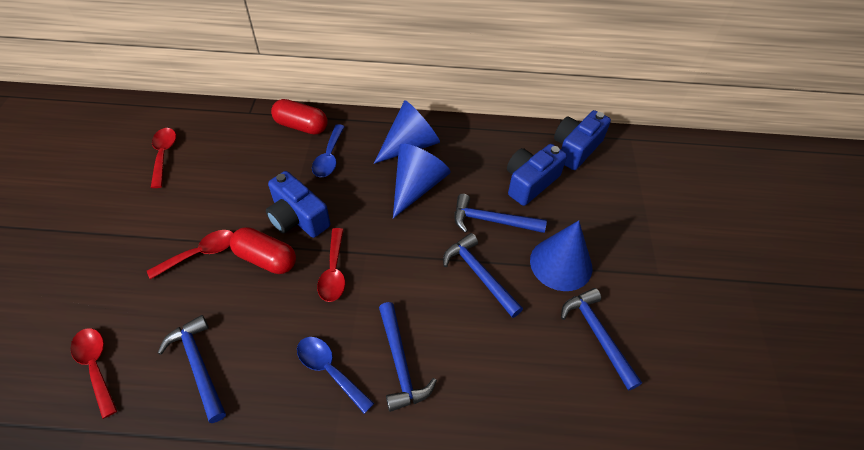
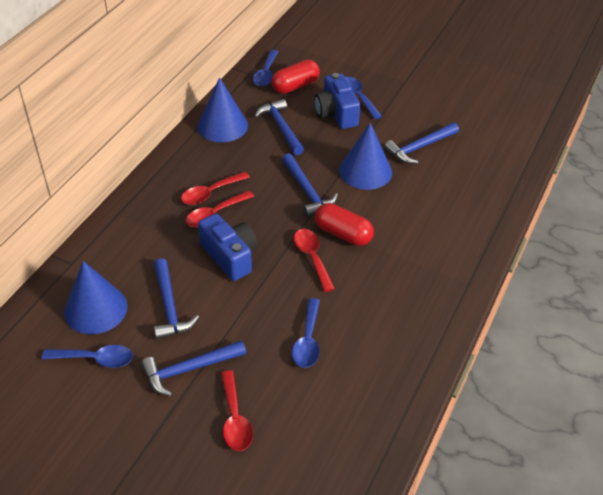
blue camera: 3 -> 2
blue spoon: 2 -> 4

